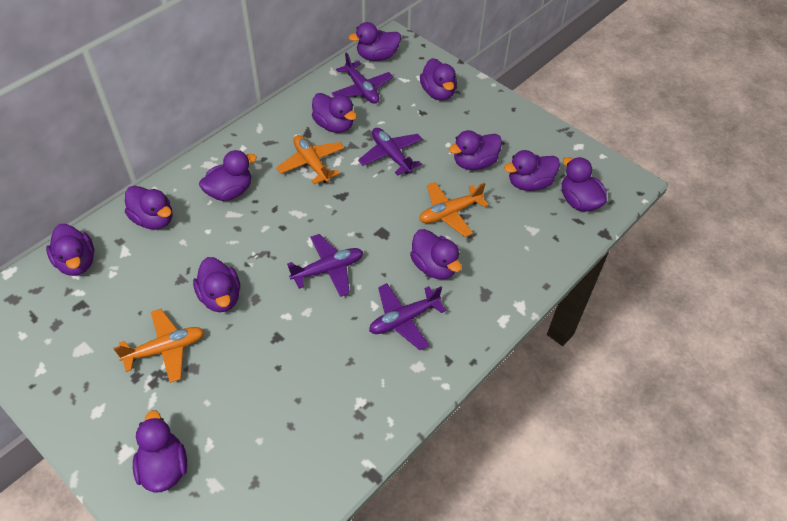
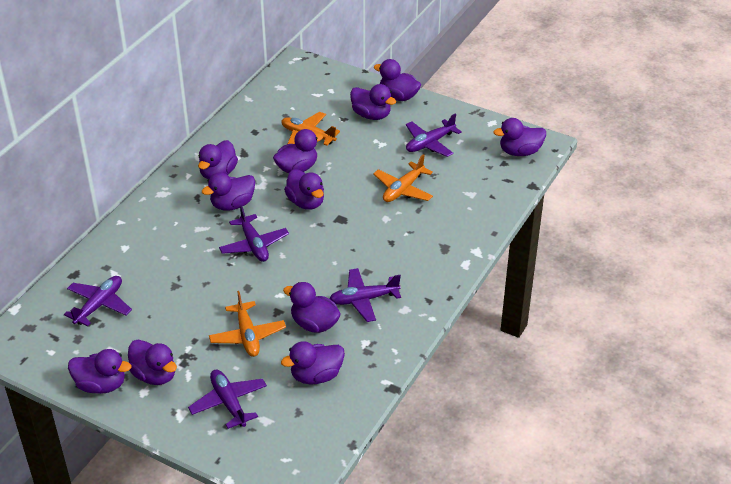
purple duck: 12 -> 11
purple plane: 4 -> 5

